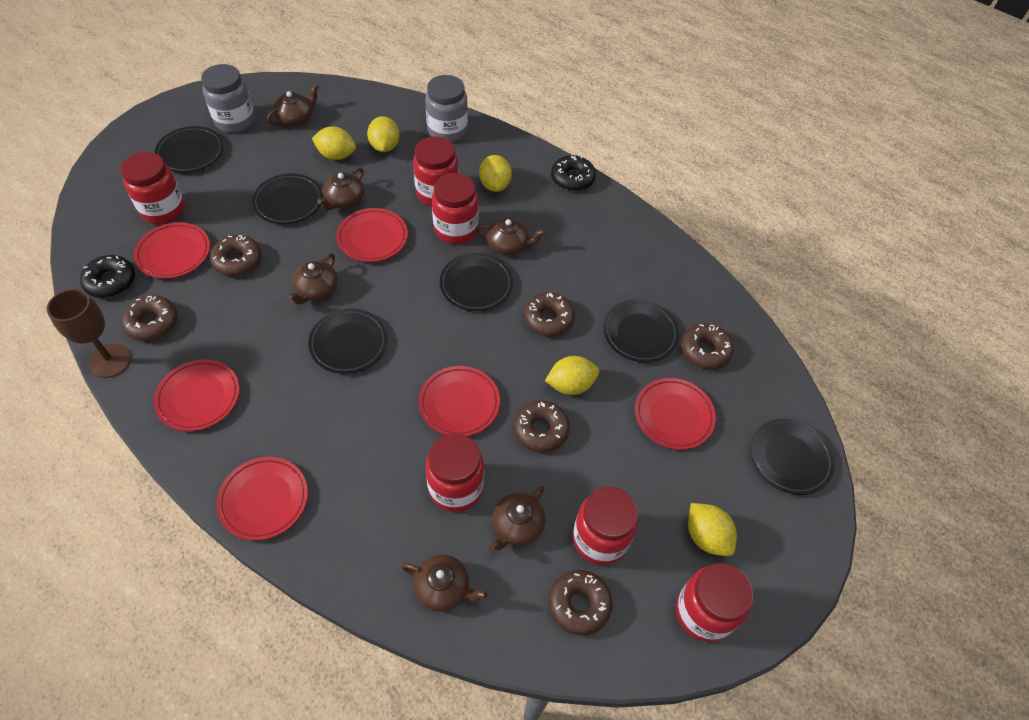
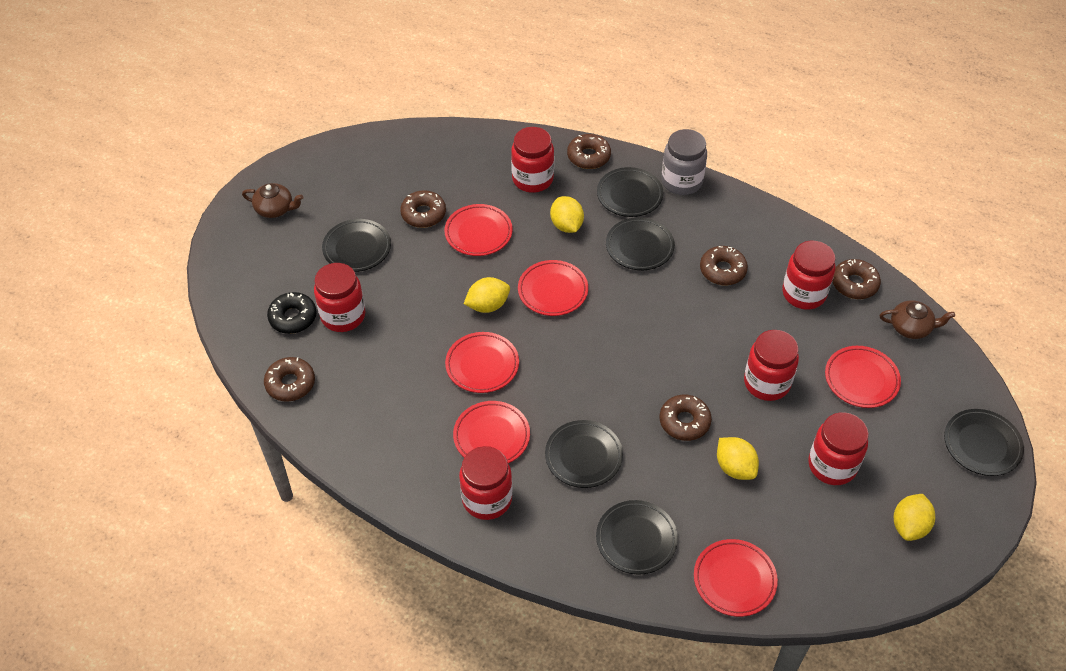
black donut: 2 -> 1
brown goblet: 1 -> 0
brown teapot: 6 -> 2
grey jar: 2 -> 1
yellow lemon: 5 -> 4

